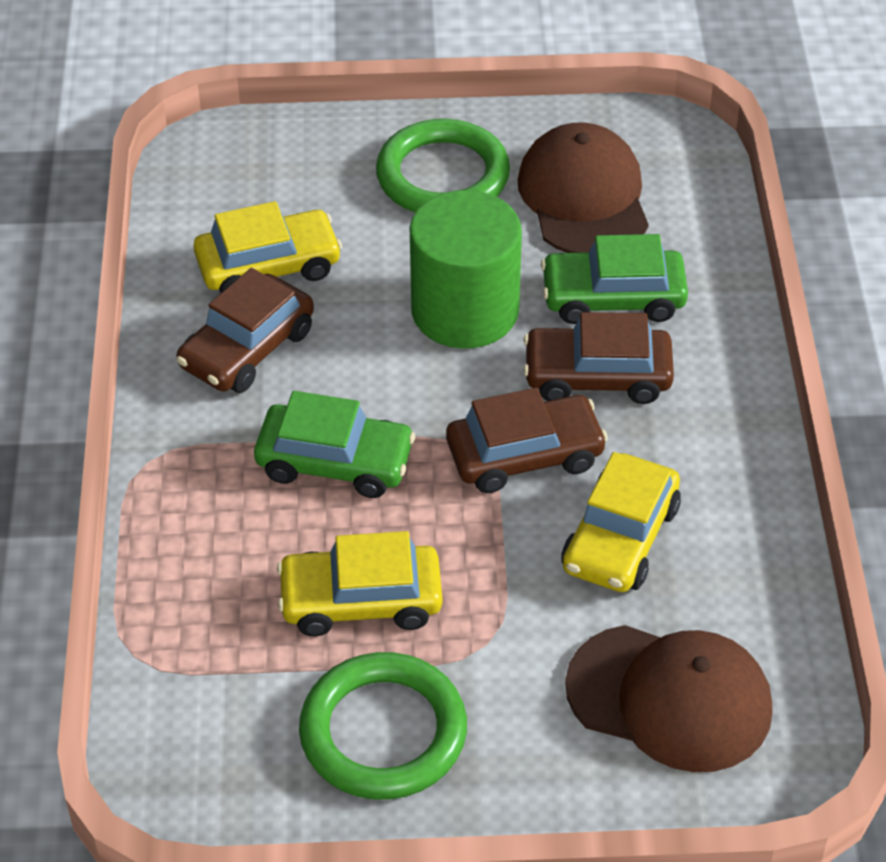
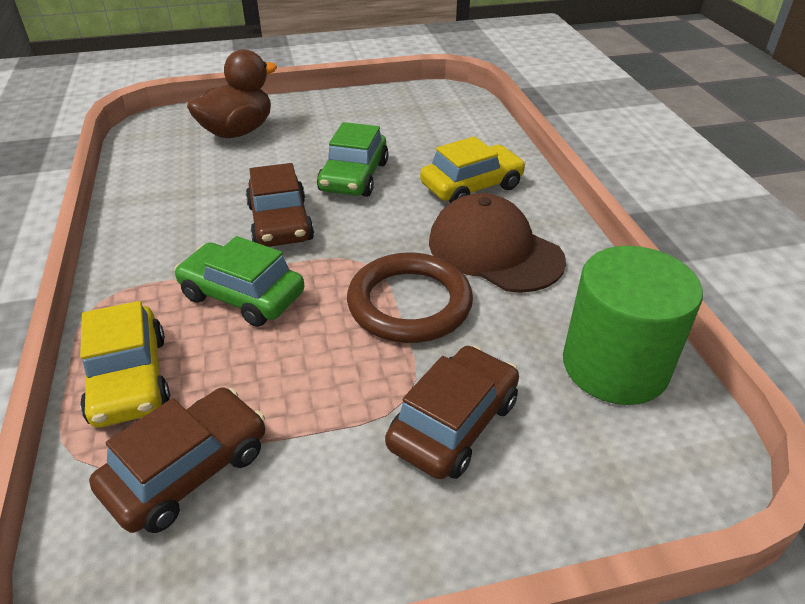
brown cap: 2 -> 1
brown duck: 0 -> 1
brown ring: 0 -> 1
green ring: 2 -> 0
yellow car: 3 -> 2

